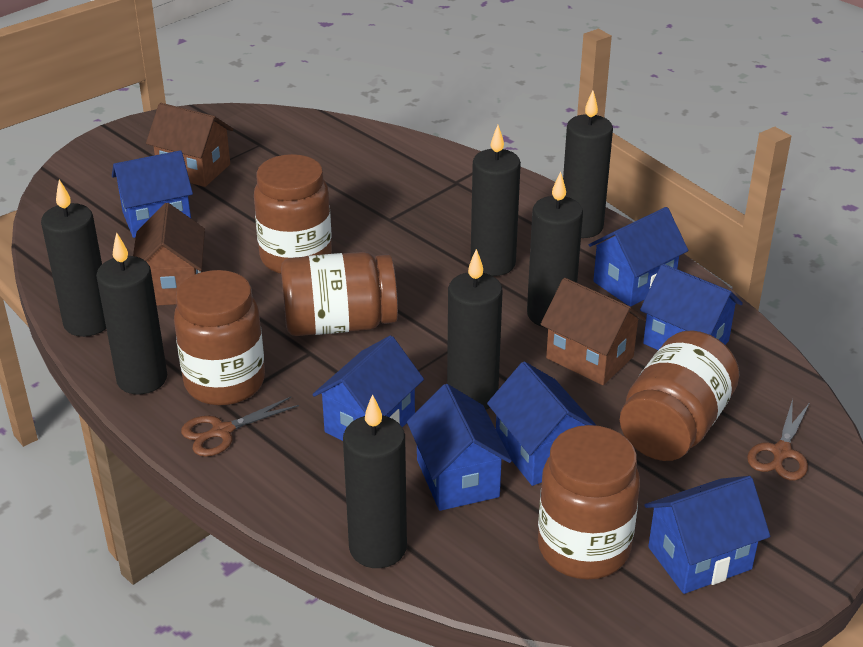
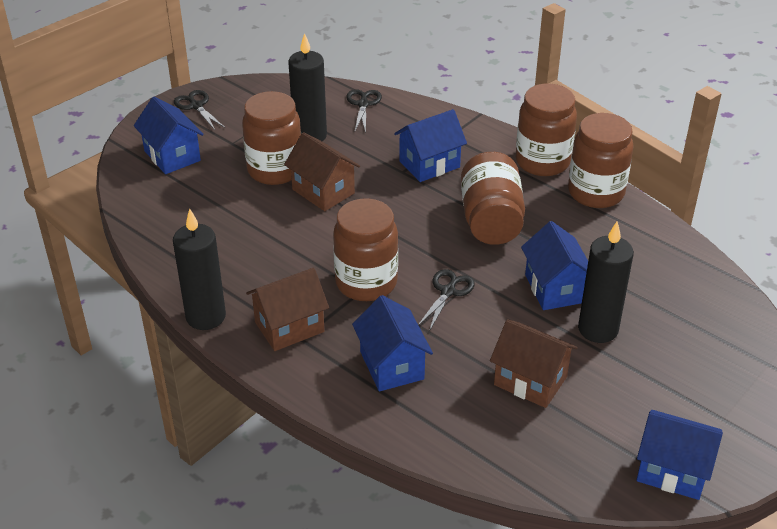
black candle: 7 -> 3
black scissors: 0 -> 3
blue house: 7 -> 5
brown scissors: 2 -> 0

